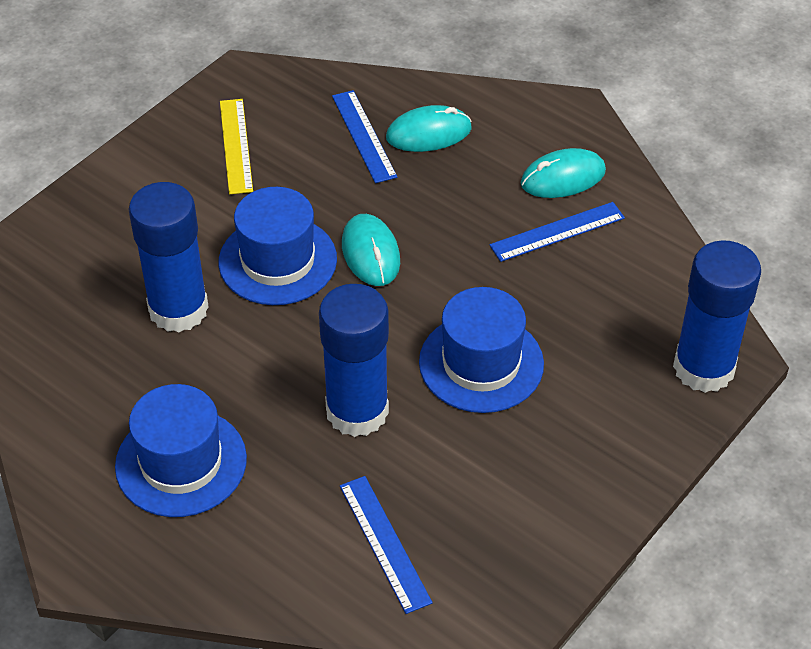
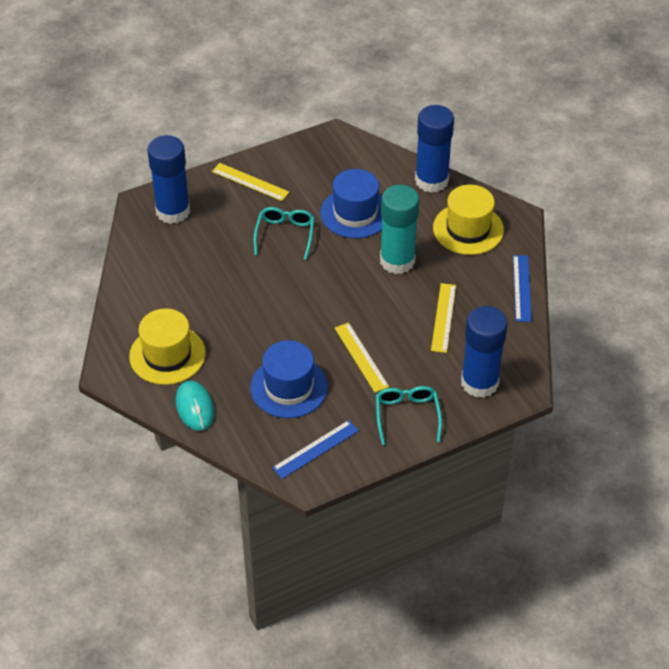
blue hat: 3 -> 2
blue ruler: 3 -> 2
turquoise glasses: 0 -> 2
turquoise glue stick: 0 -> 1
turquoise mouse: 3 -> 1
yellow hat: 0 -> 2
yellow ruler: 1 -> 3

